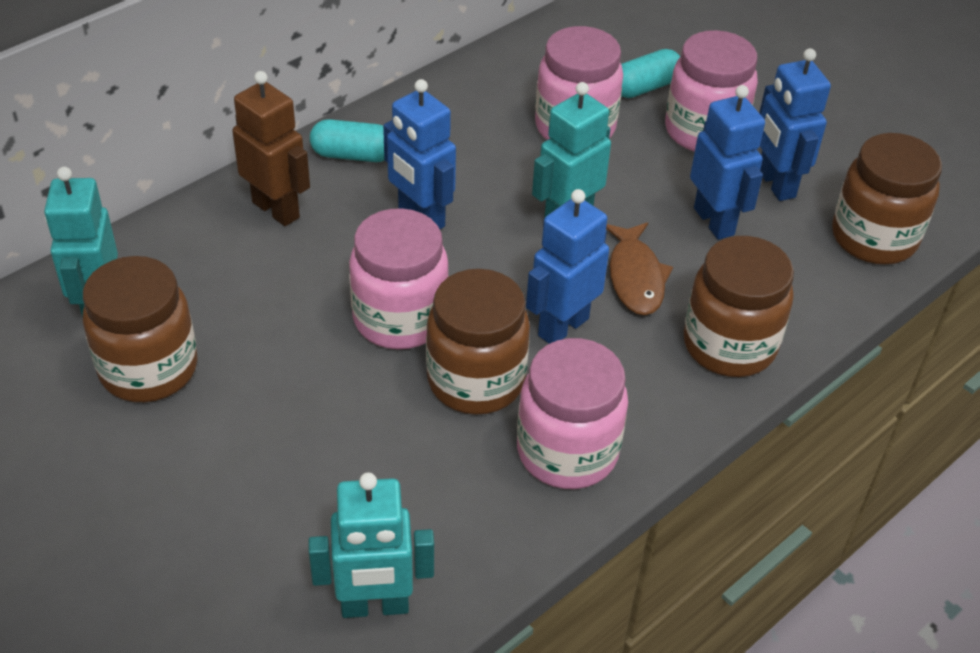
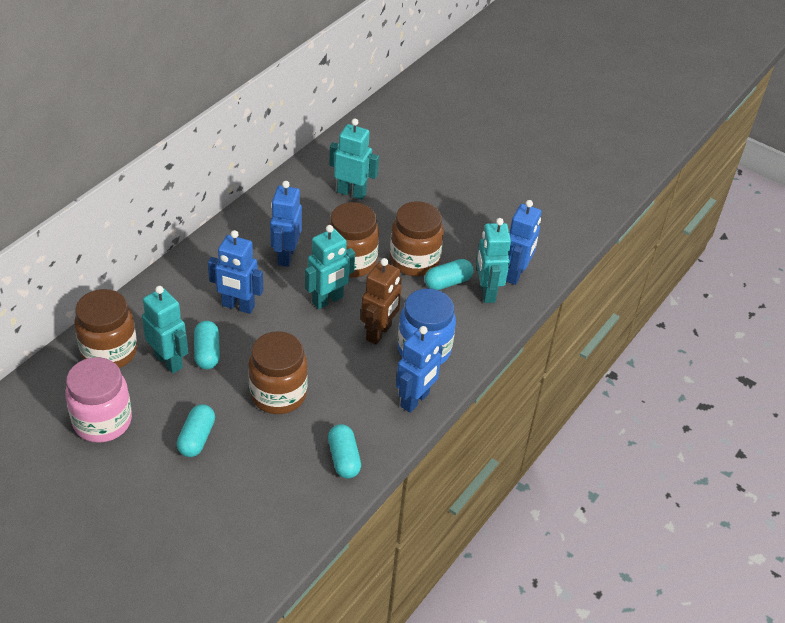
blue jar: 0 -> 1
brown fish: 1 -> 0
pink jar: 4 -> 1
turquoise capsule: 2 -> 4
turquoise robot: 3 -> 4

